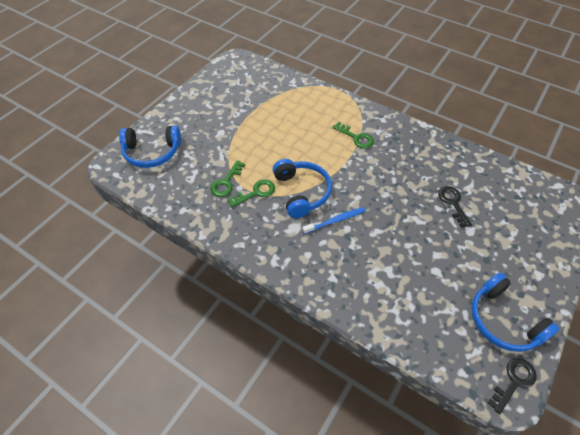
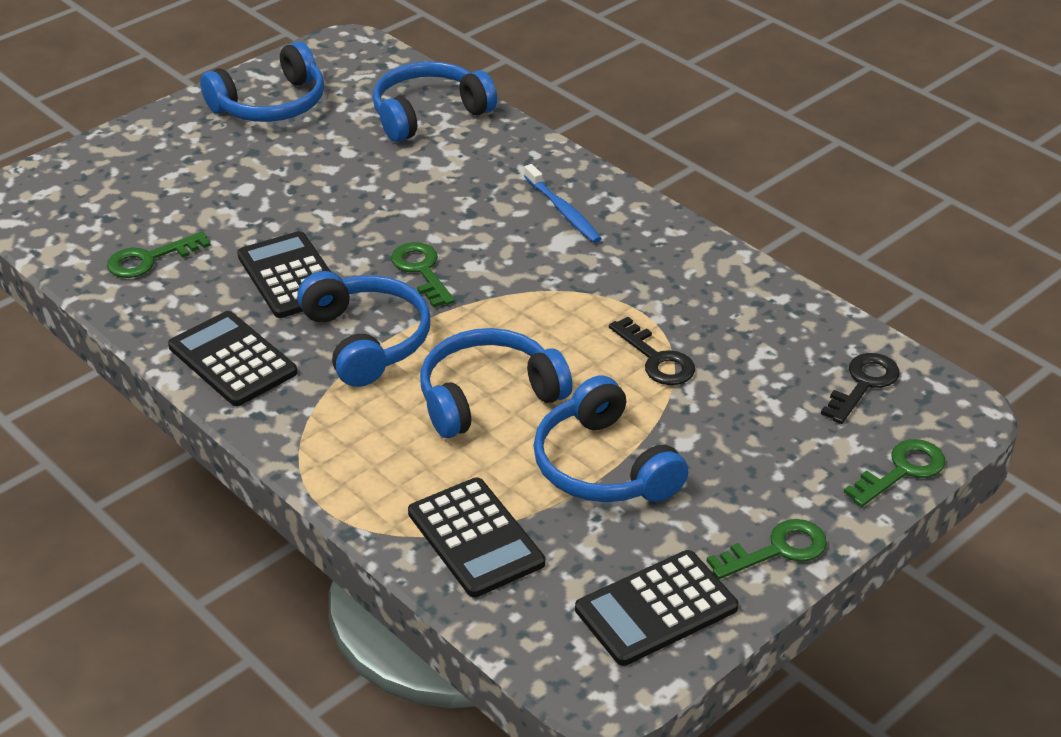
black calculator: 0 -> 4
blue headphones: 3 -> 5
green key: 3 -> 4

